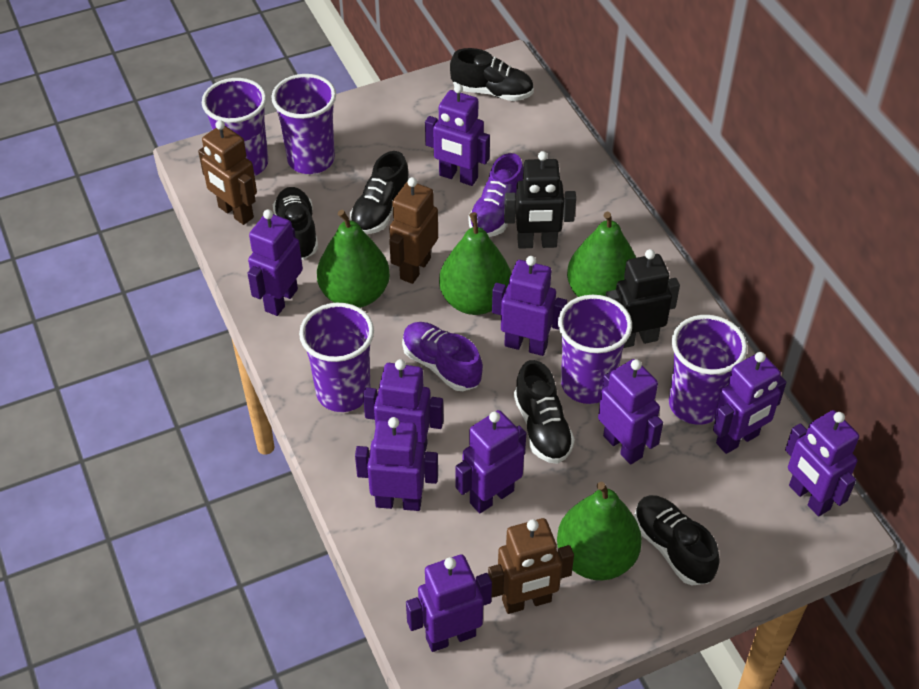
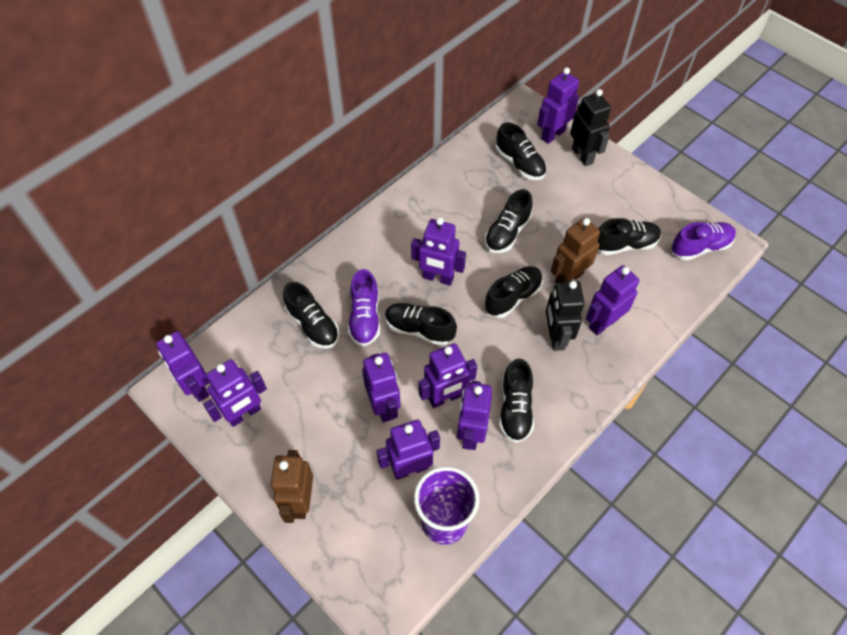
black shoe: 5 -> 7
brown robot: 3 -> 2
green pear: 4 -> 0
purple cup: 5 -> 1
purple robot: 10 -> 9

